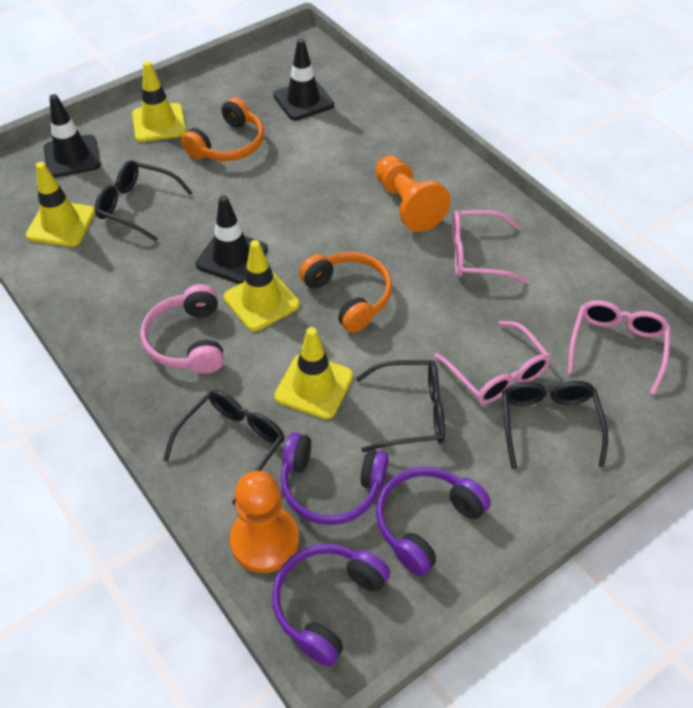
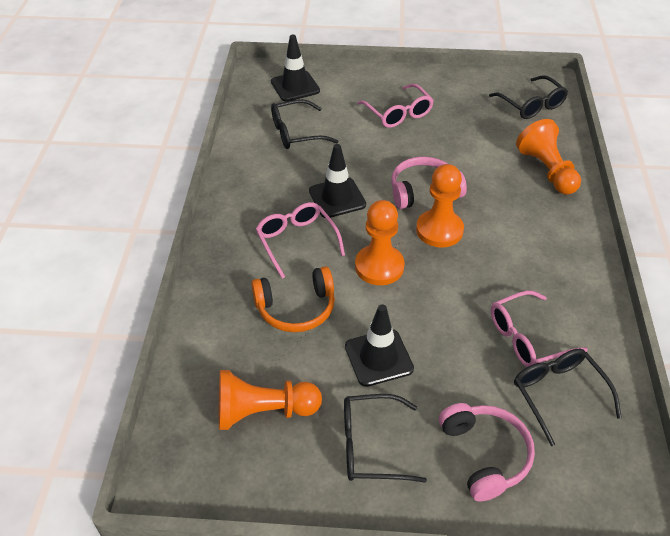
orange headphones: 2 -> 1
orange pawn: 2 -> 4
pink headphones: 1 -> 2
purple headphones: 3 -> 0
yellow traffic cone: 4 -> 0

